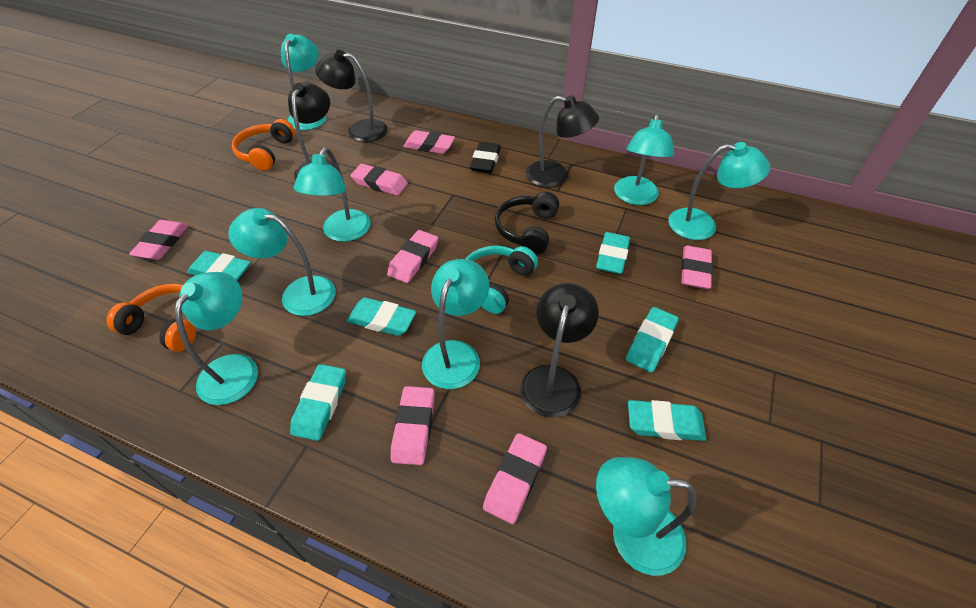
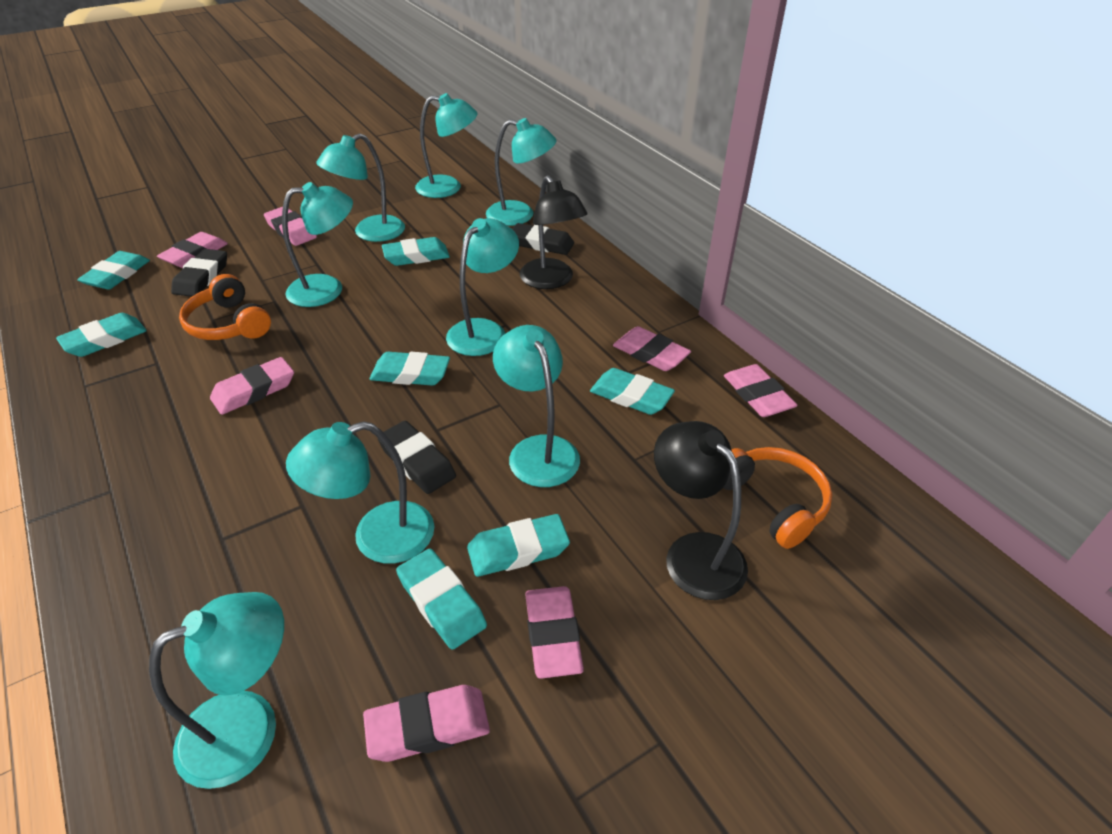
black eraser: 1 -> 3
black headphones: 1 -> 0
black lamp: 4 -> 2
turquoise eraser: 6 -> 7
turquoise headphones: 1 -> 0

